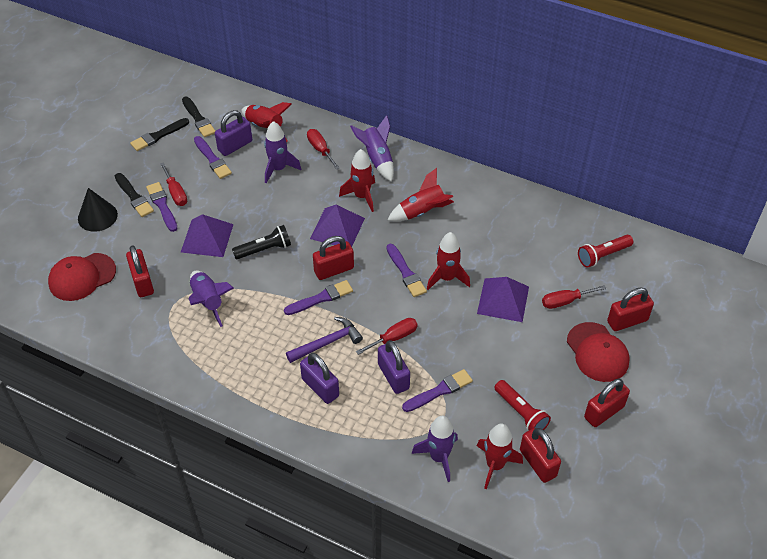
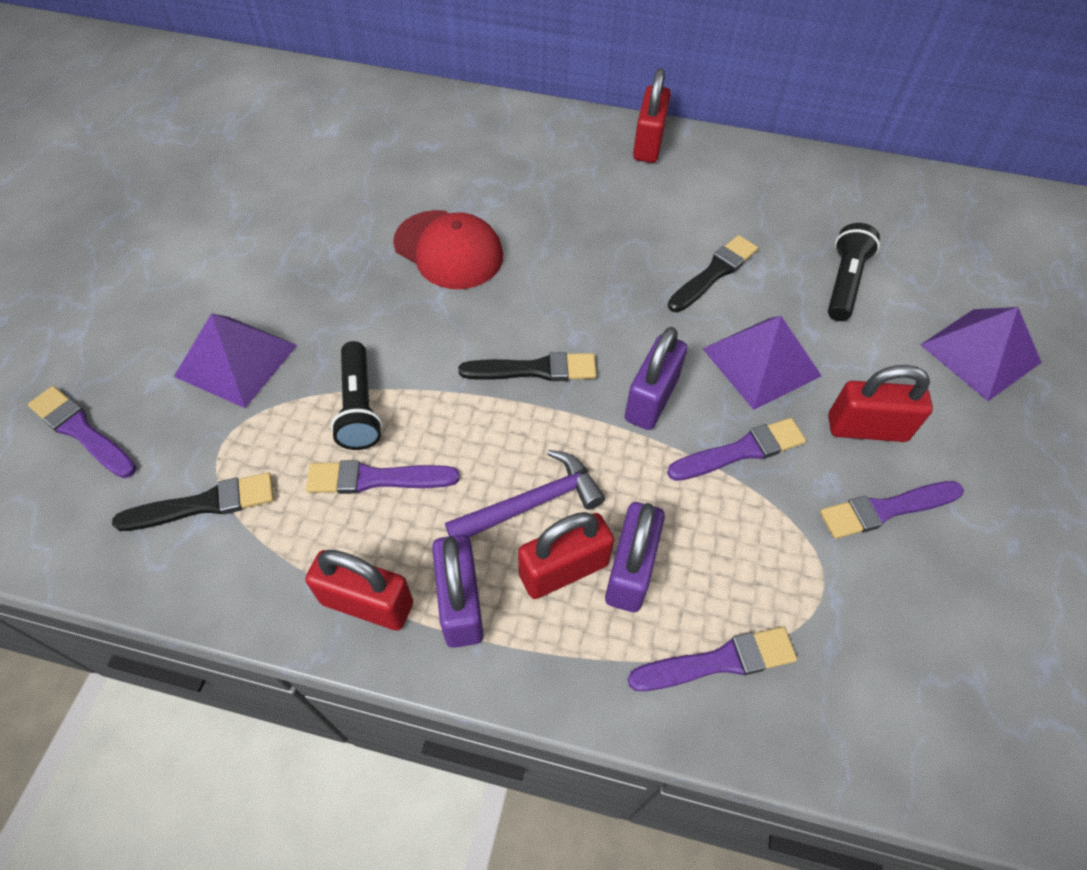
black cone: 1 -> 0
black flashlight: 1 -> 2
purple rocket: 4 -> 0
red cap: 2 -> 1
red flashlight: 2 -> 0
red padlock: 5 -> 4
red rocket: 5 -> 0
red screwdriver: 4 -> 0

